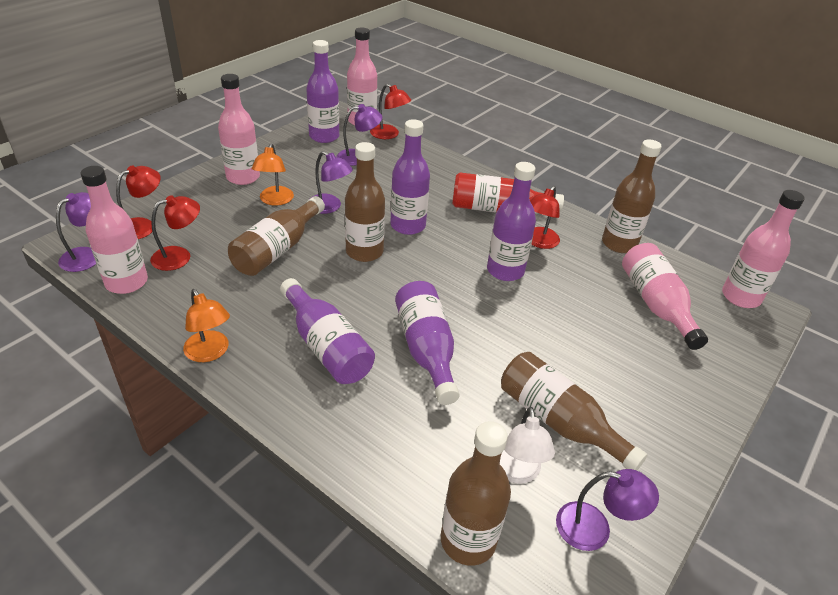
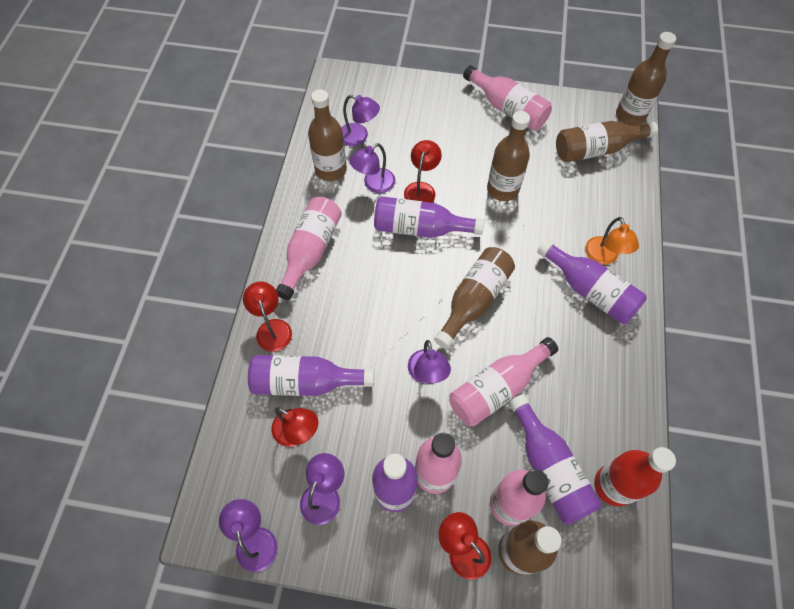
brown bottle: 5 -> 6
orange lamp: 2 -> 1
purple lamp: 4 -> 5
white lamp: 1 -> 0

